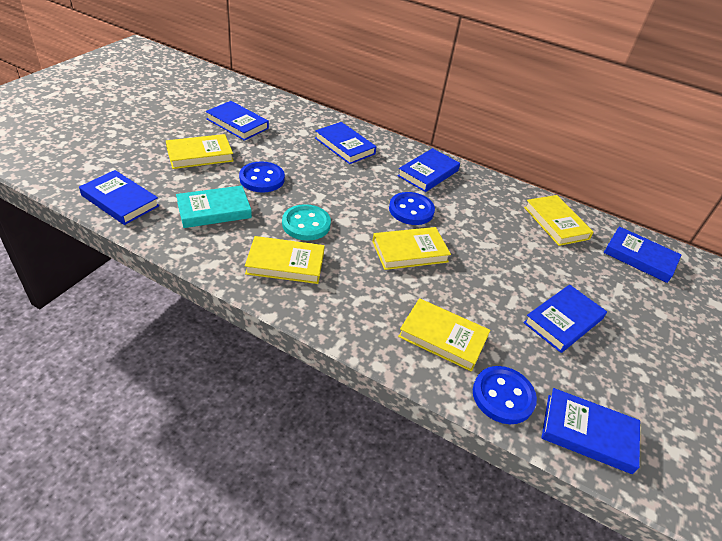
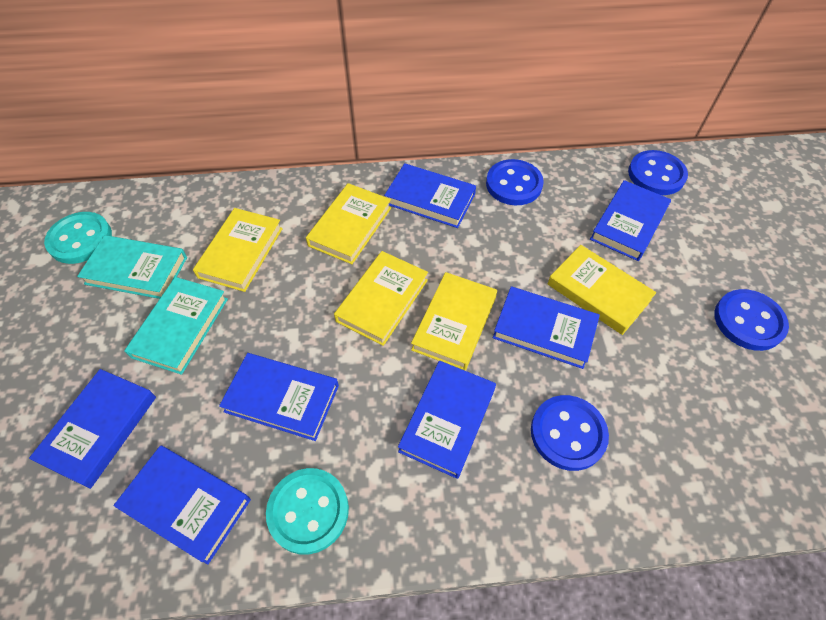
blue button: 3 -> 4
turquoise book: 1 -> 2
turquoise button: 1 -> 2

